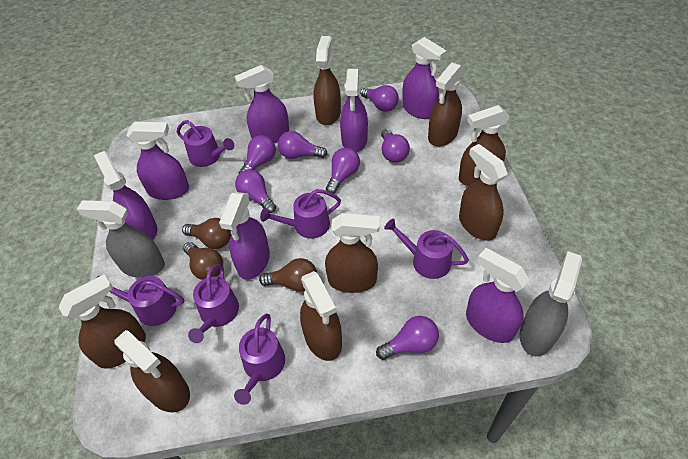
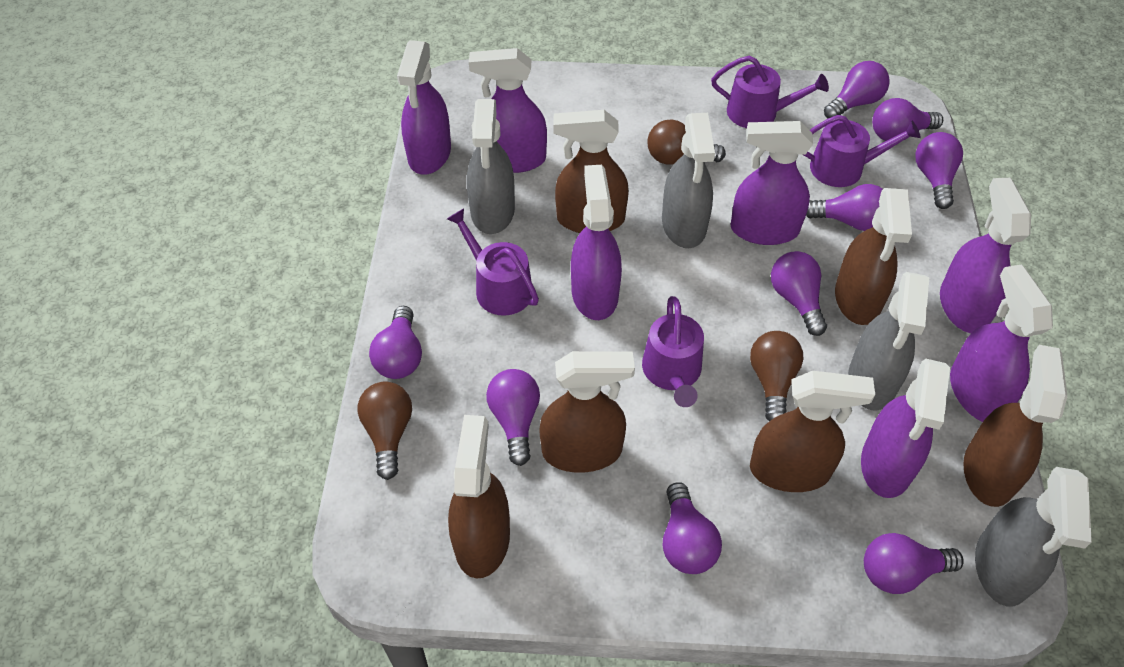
brown spray bottle: 8 -> 6
grey spray bottle: 2 -> 4
purple light bulb: 7 -> 9
purple watering can: 6 -> 4

